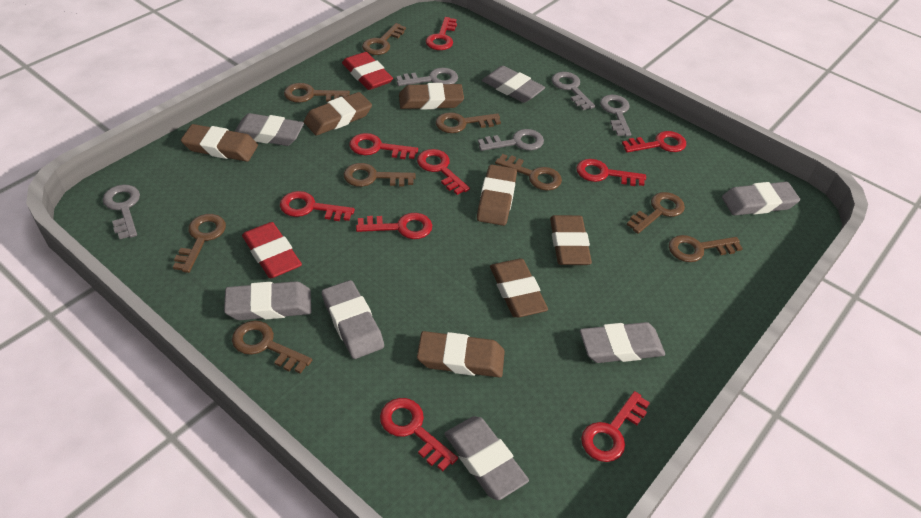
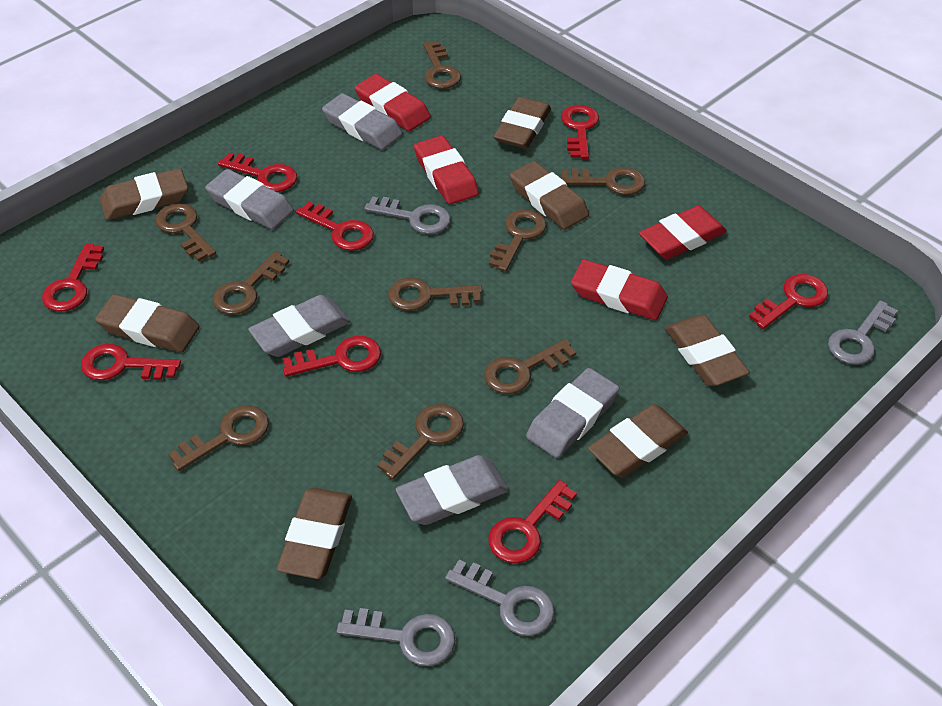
grey eraser: 7 -> 5
grey key: 5 -> 4
red eraser: 2 -> 4
red key: 9 -> 8

